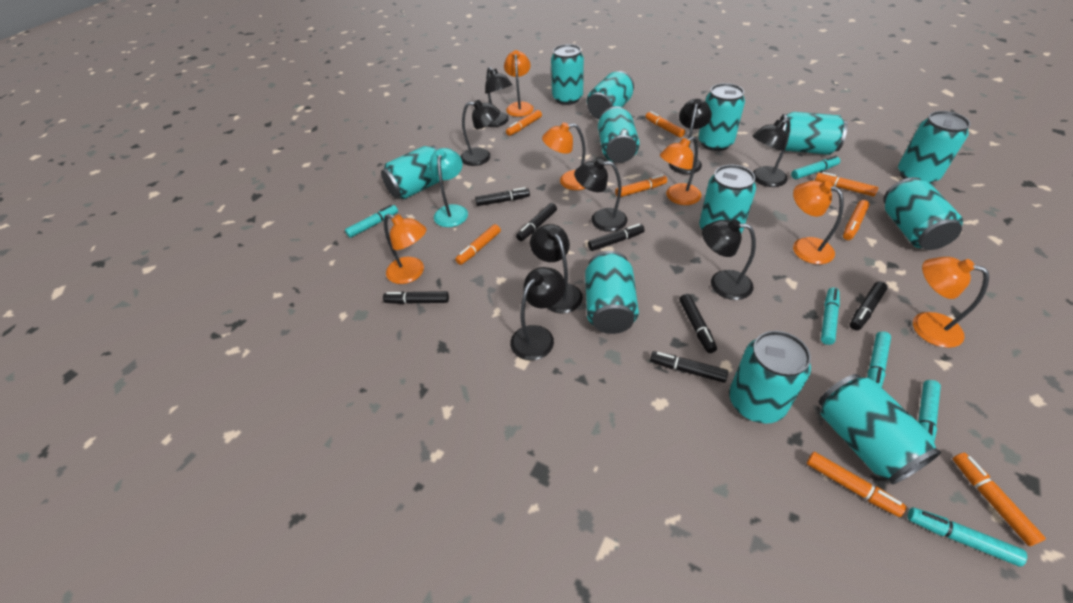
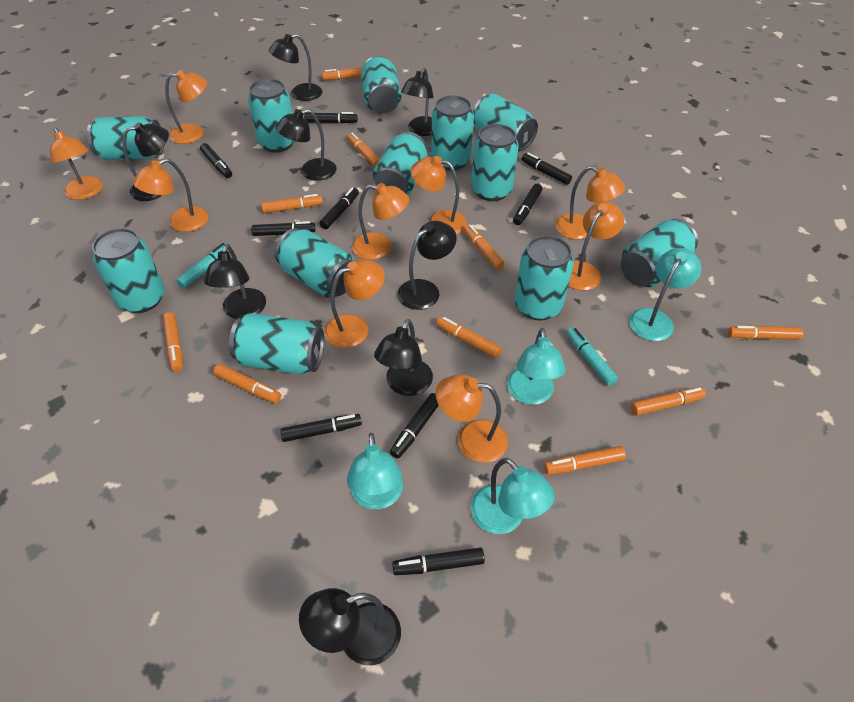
black marker: 7 -> 9
orange lamp: 6 -> 9
orange marker: 8 -> 10
turquoise lamp: 1 -> 4
turquoise marker: 6 -> 2

